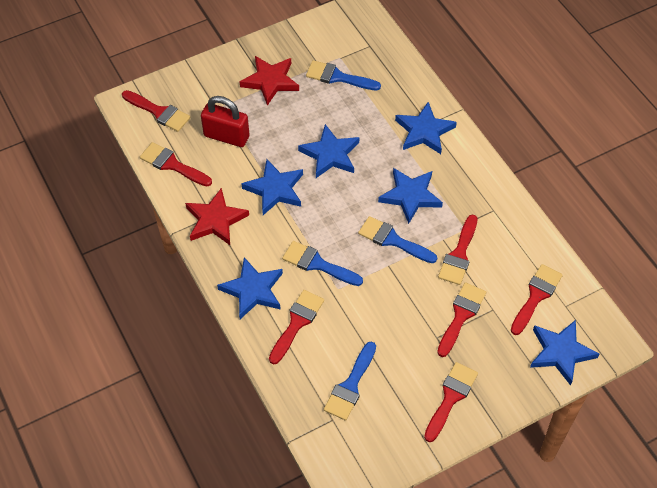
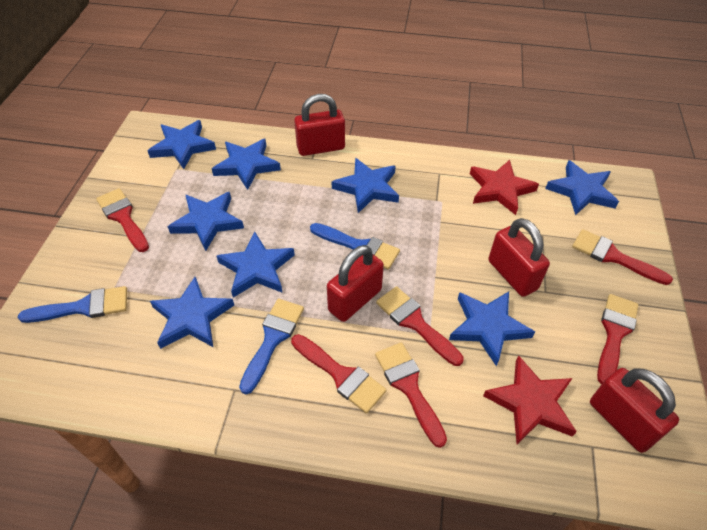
blue brush: 4 -> 3
blue star: 6 -> 8
red brush: 7 -> 6
red padlock: 1 -> 4

